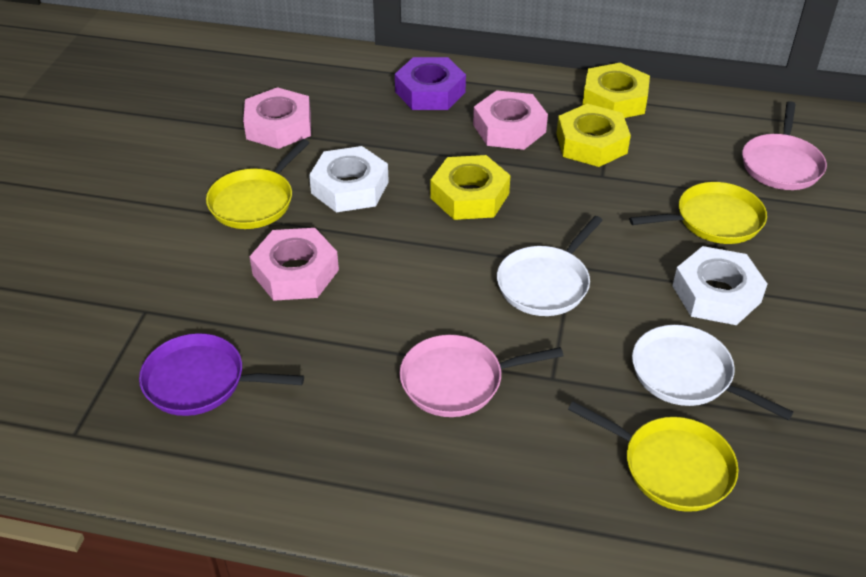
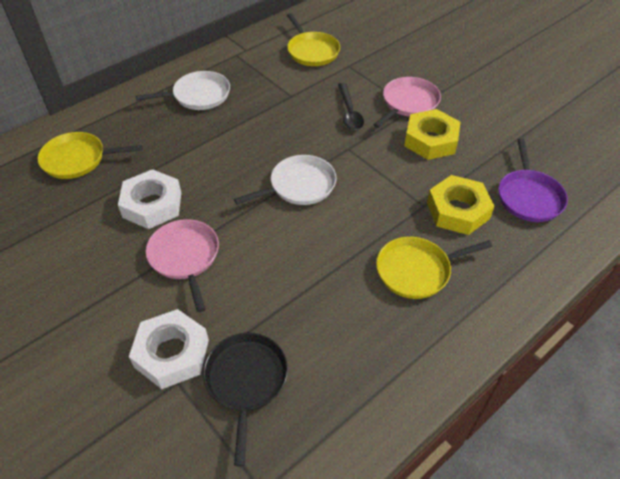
black pan: 0 -> 1
black spoon: 0 -> 1
pink nut: 3 -> 0
purple nut: 1 -> 0
yellow nut: 3 -> 2

